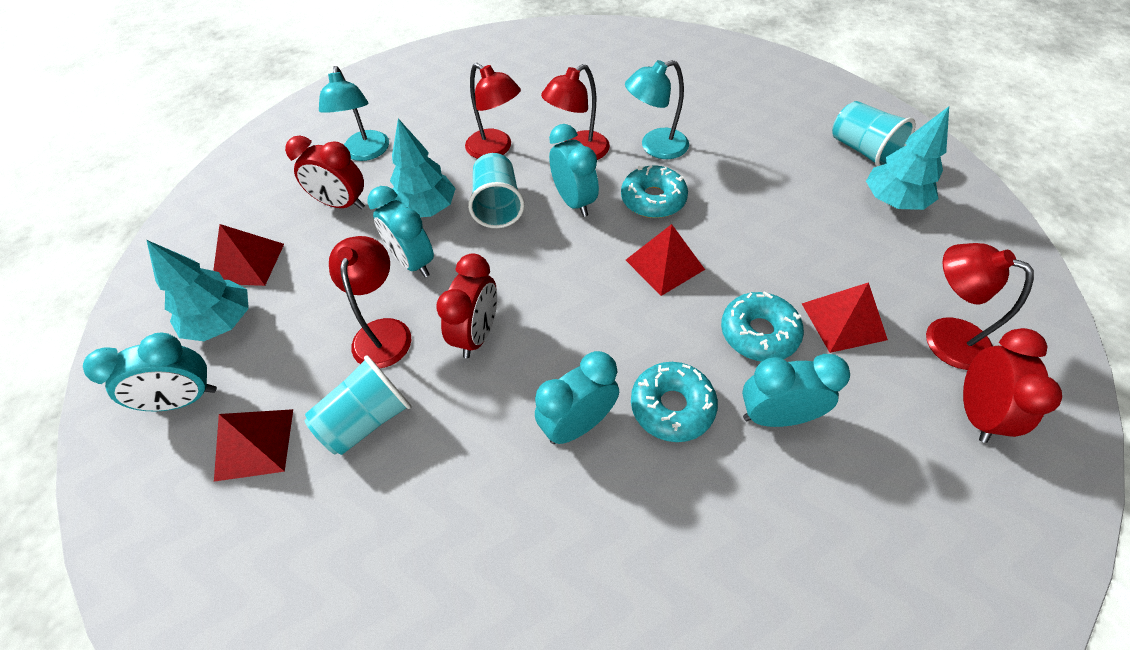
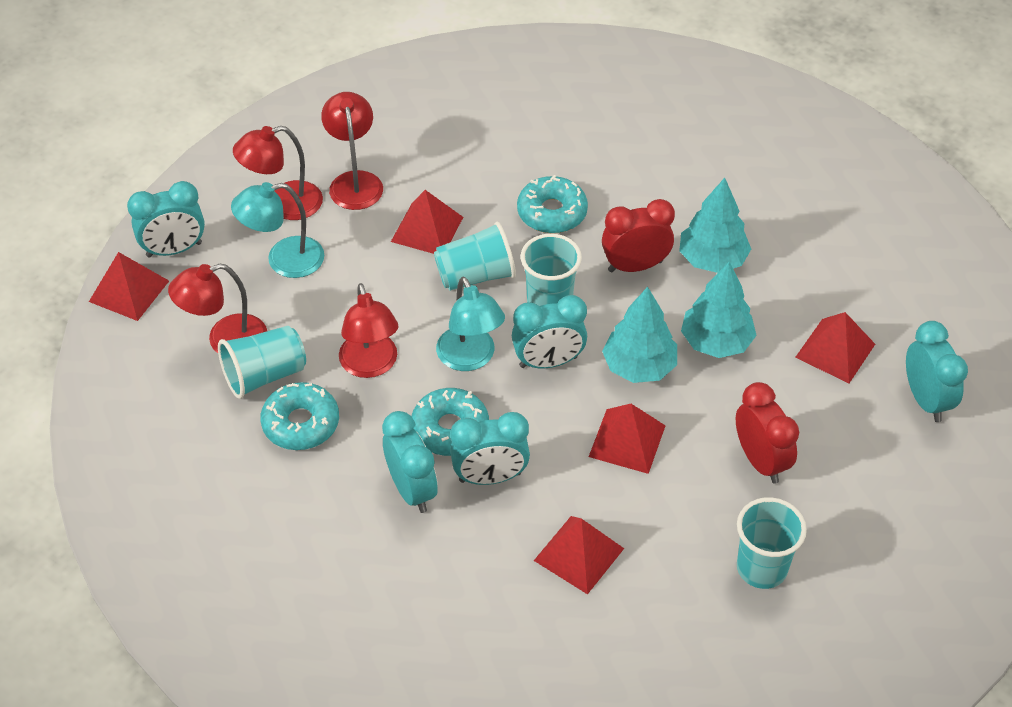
red clock: 3 -> 2
red pyramid: 4 -> 5
turquoise cup: 3 -> 4

